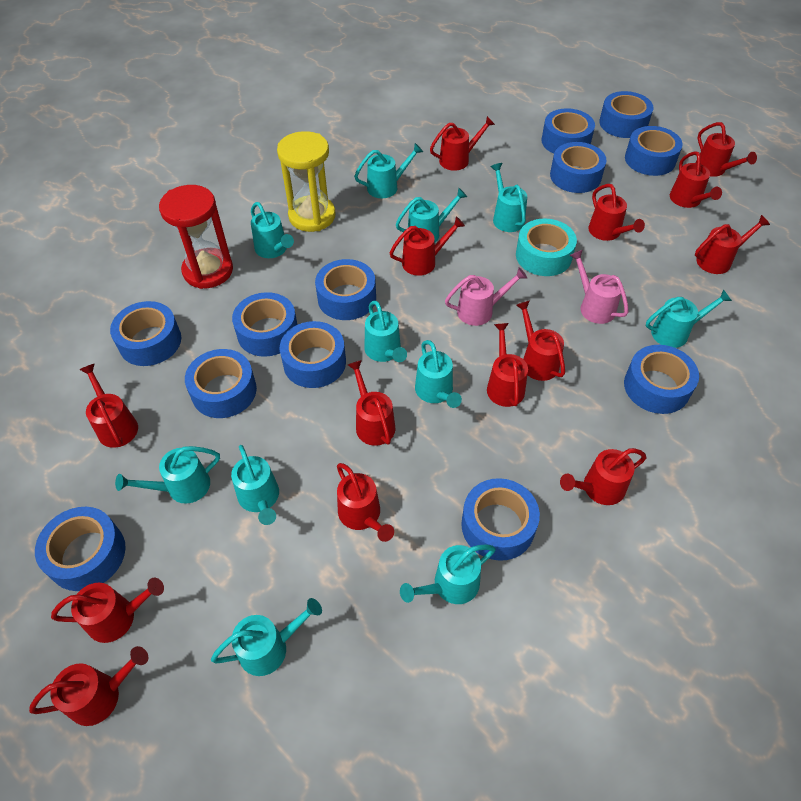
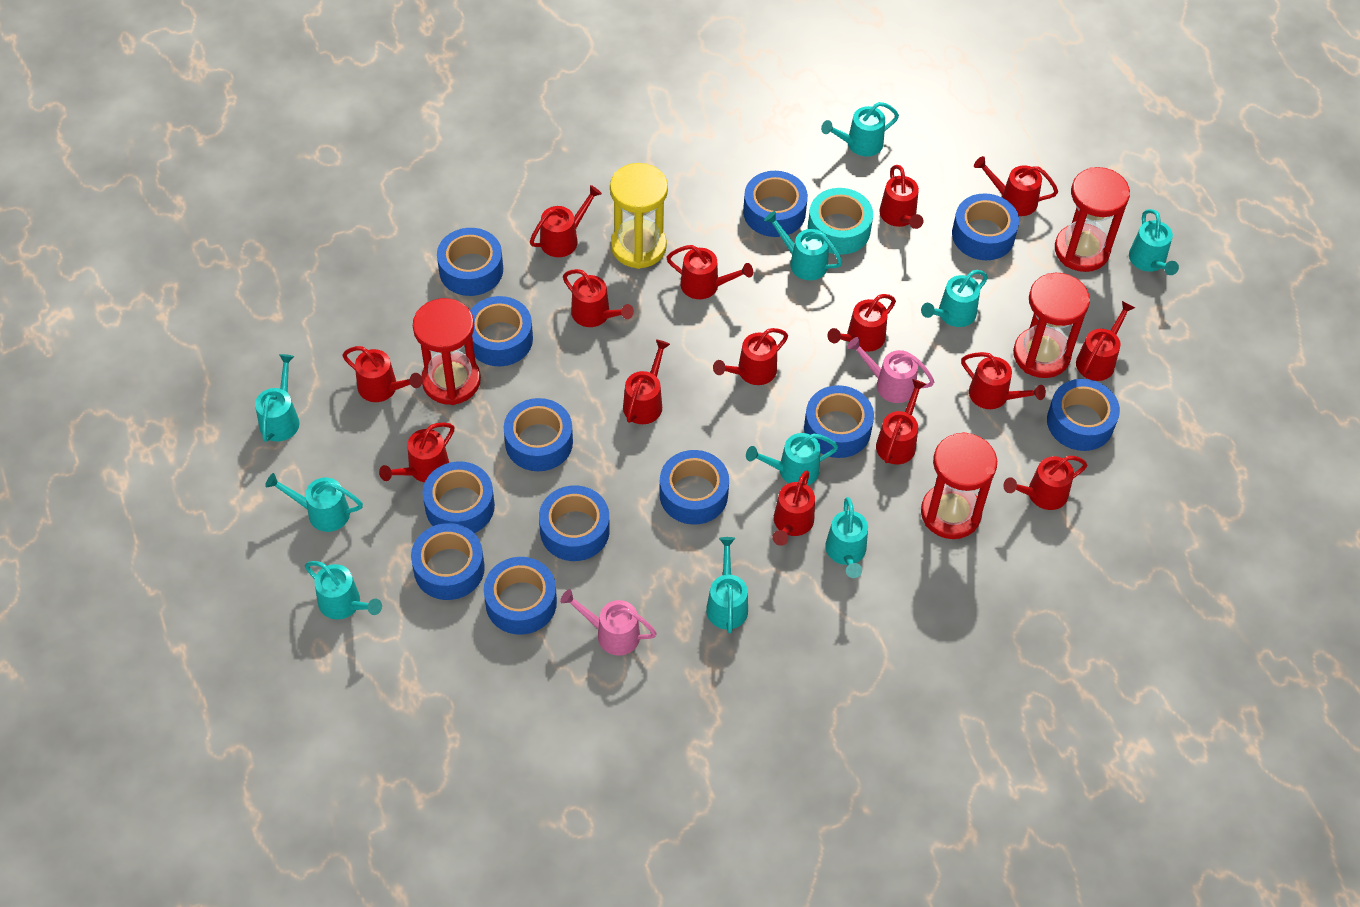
red hourglass: 1 -> 4
red watering can: 14 -> 15
turquoise watering can: 11 -> 10

